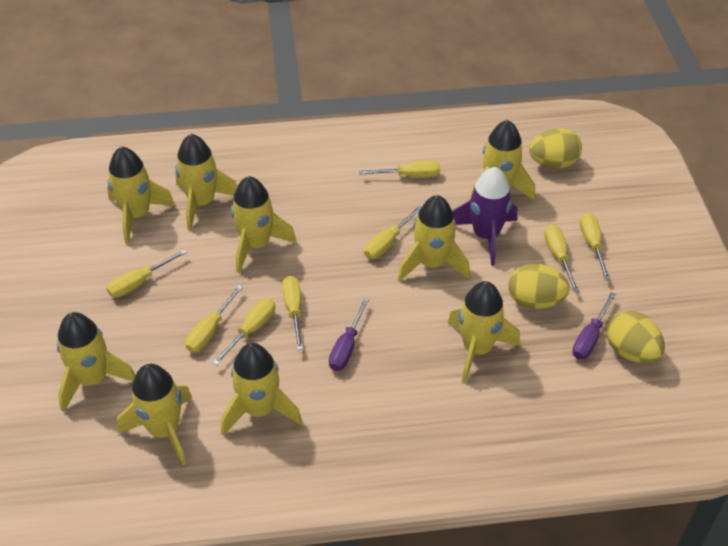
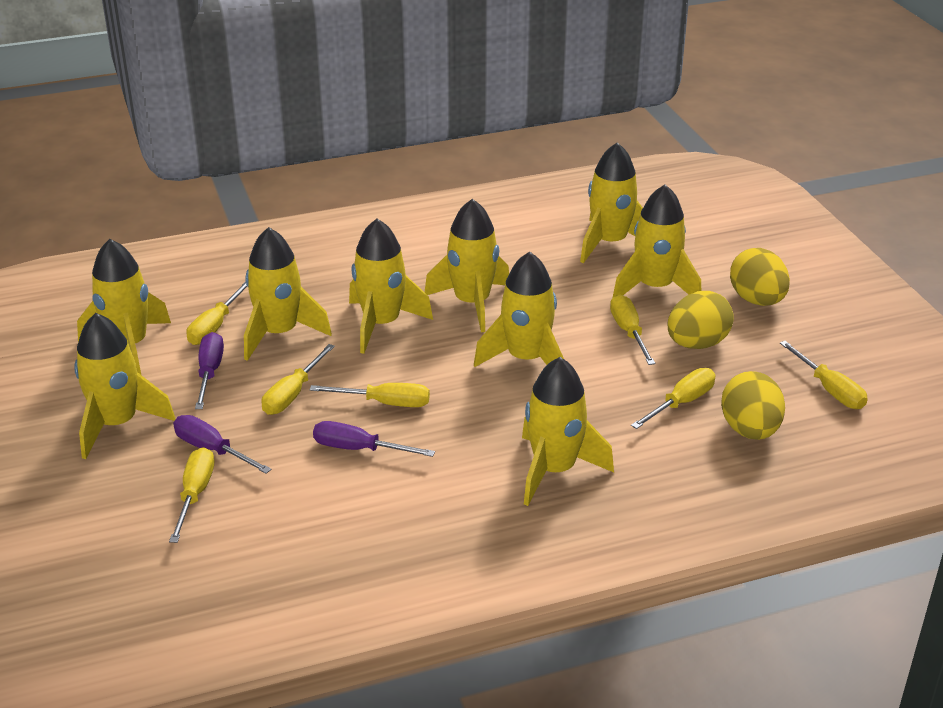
purple rocket: 1 -> 0
purple screwdriver: 2 -> 3
yellow screwdriver: 8 -> 7

